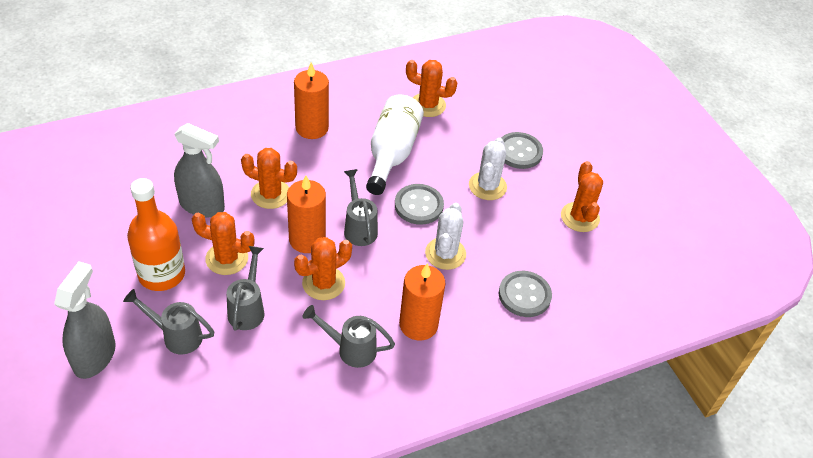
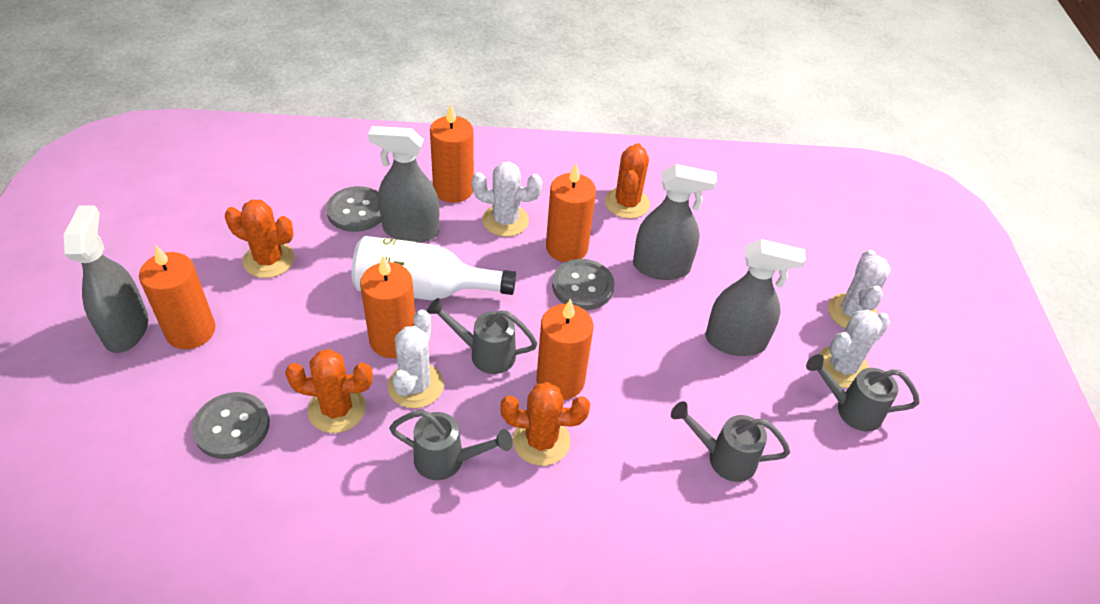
grey spray bottle: 2 -> 4
orange bottle: 1 -> 0
orange cactus: 5 -> 4
orange candle: 3 -> 5
white cactus: 2 -> 4

